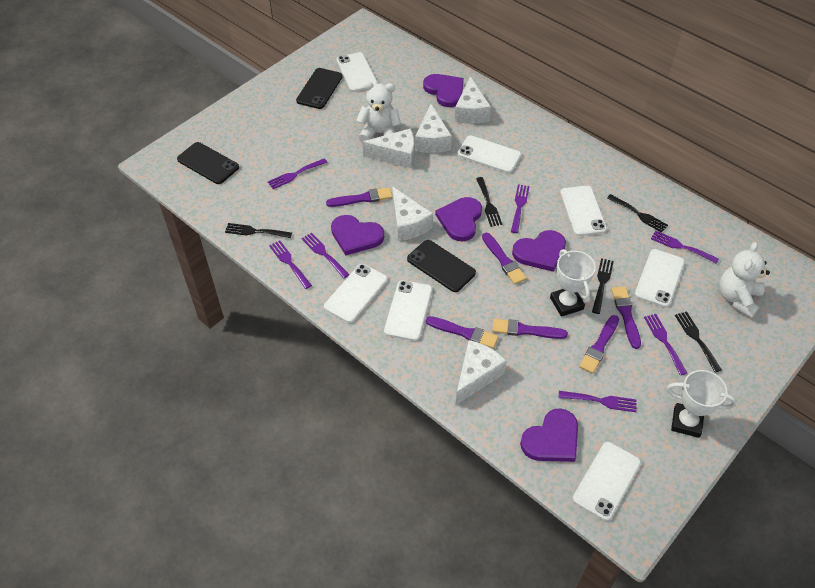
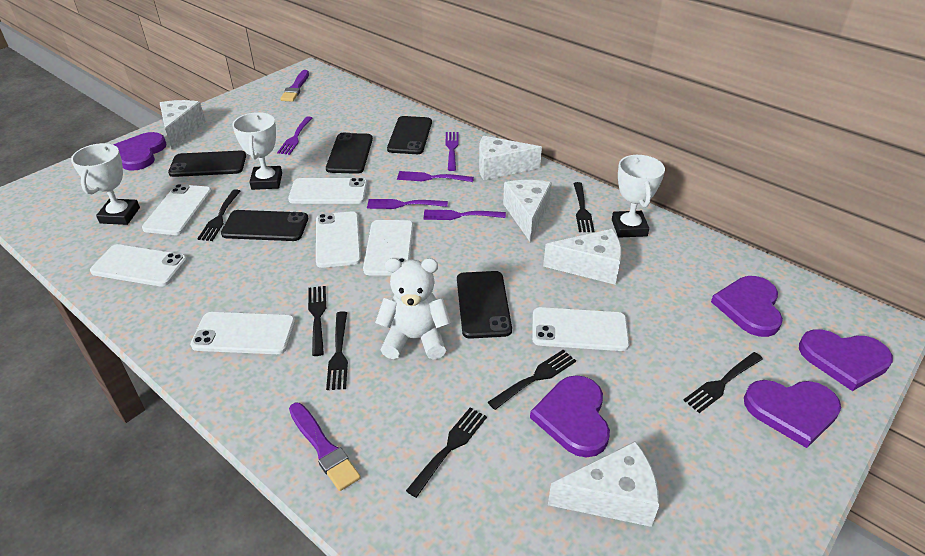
black fork: 5 -> 7
black phone: 3 -> 5
purple brush: 6 -> 2
purple fork: 7 -> 5
white teddy bear: 2 -> 1
white trophy: 2 -> 3

